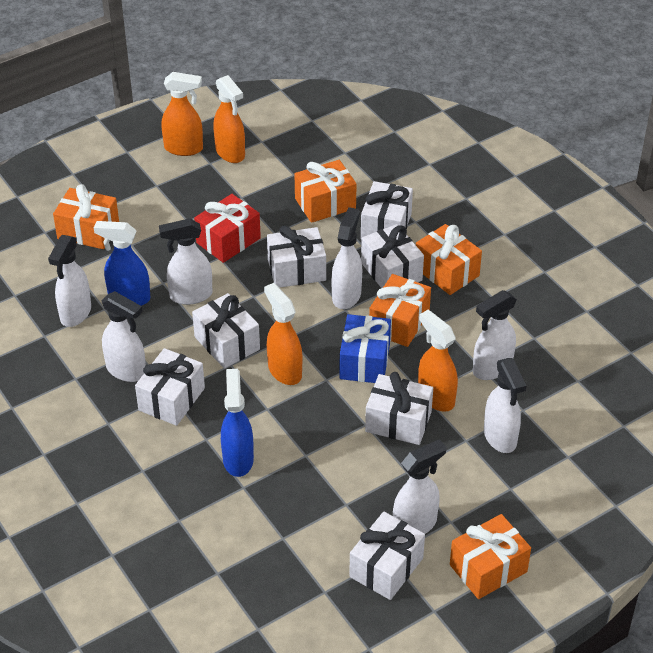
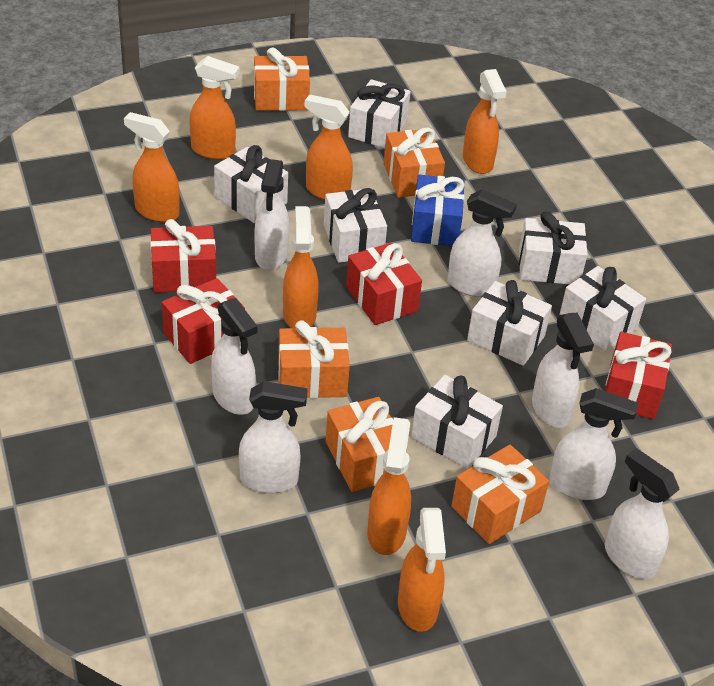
blue spray bottle: 2 -> 0
orange spray bottle: 4 -> 7
red gift: 1 -> 4

